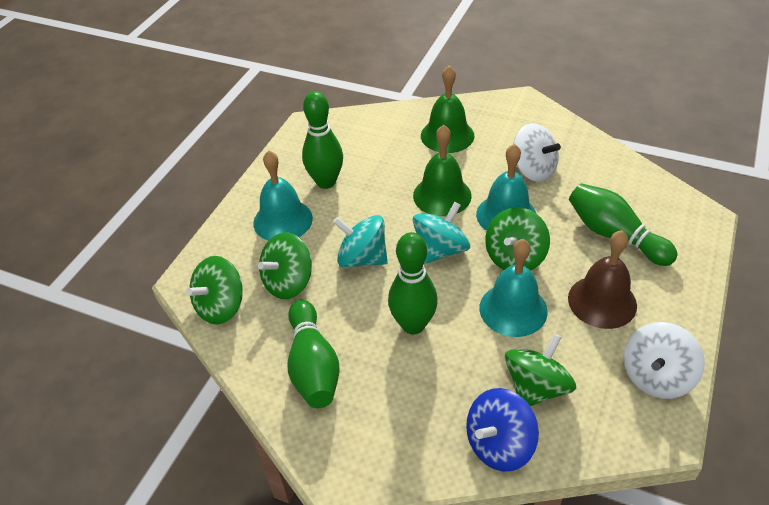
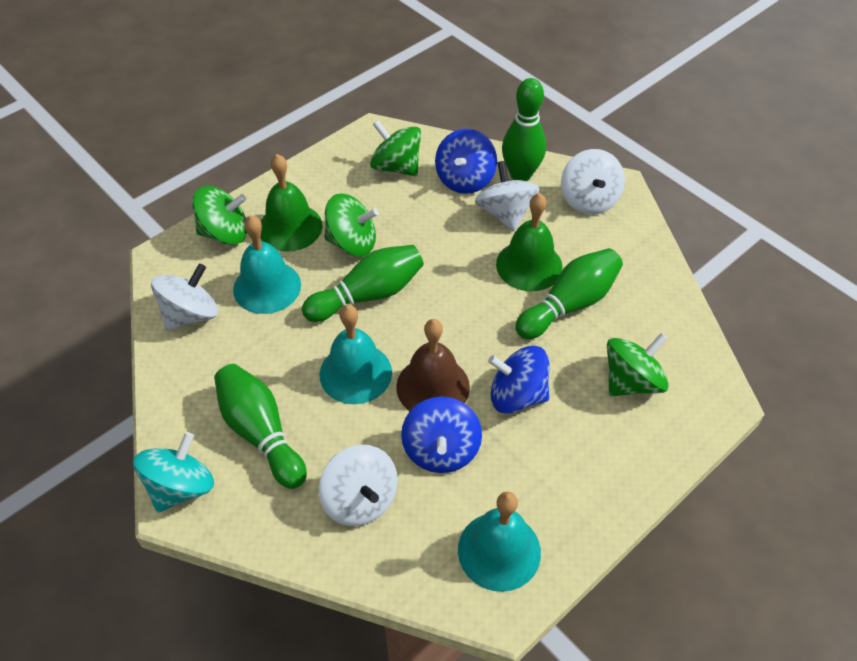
blue spinning top: 1 -> 3
turquoise spinning top: 2 -> 1
white spinning top: 2 -> 4

